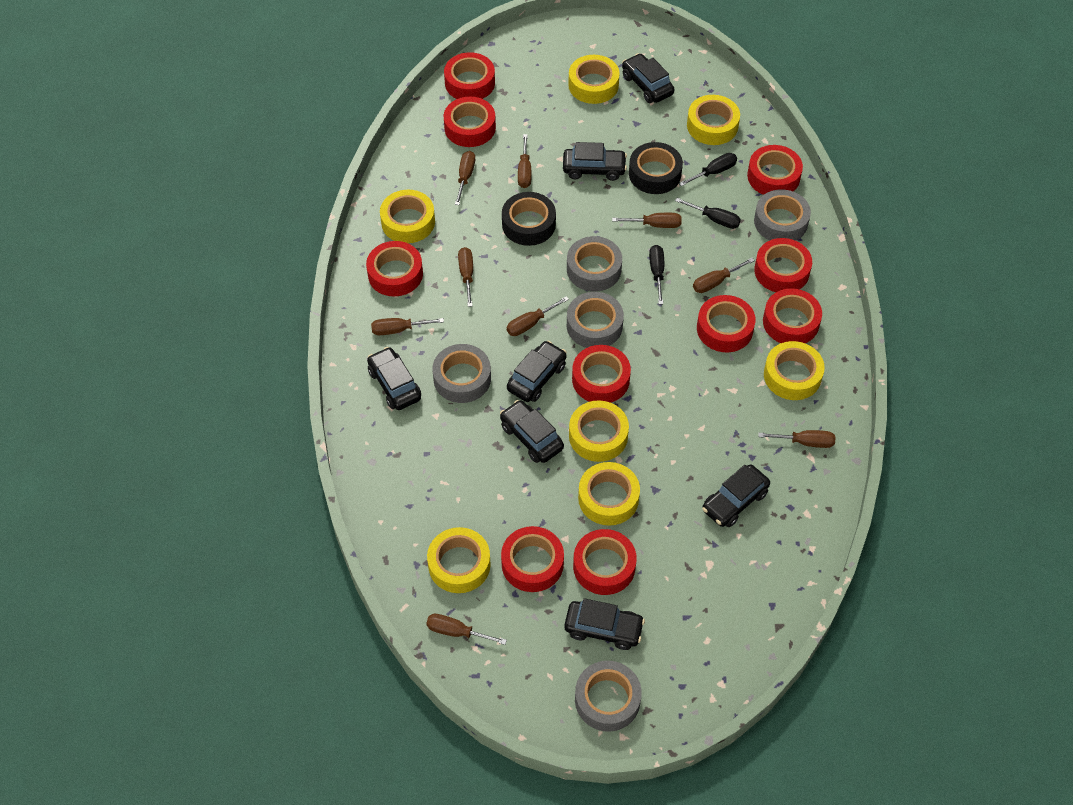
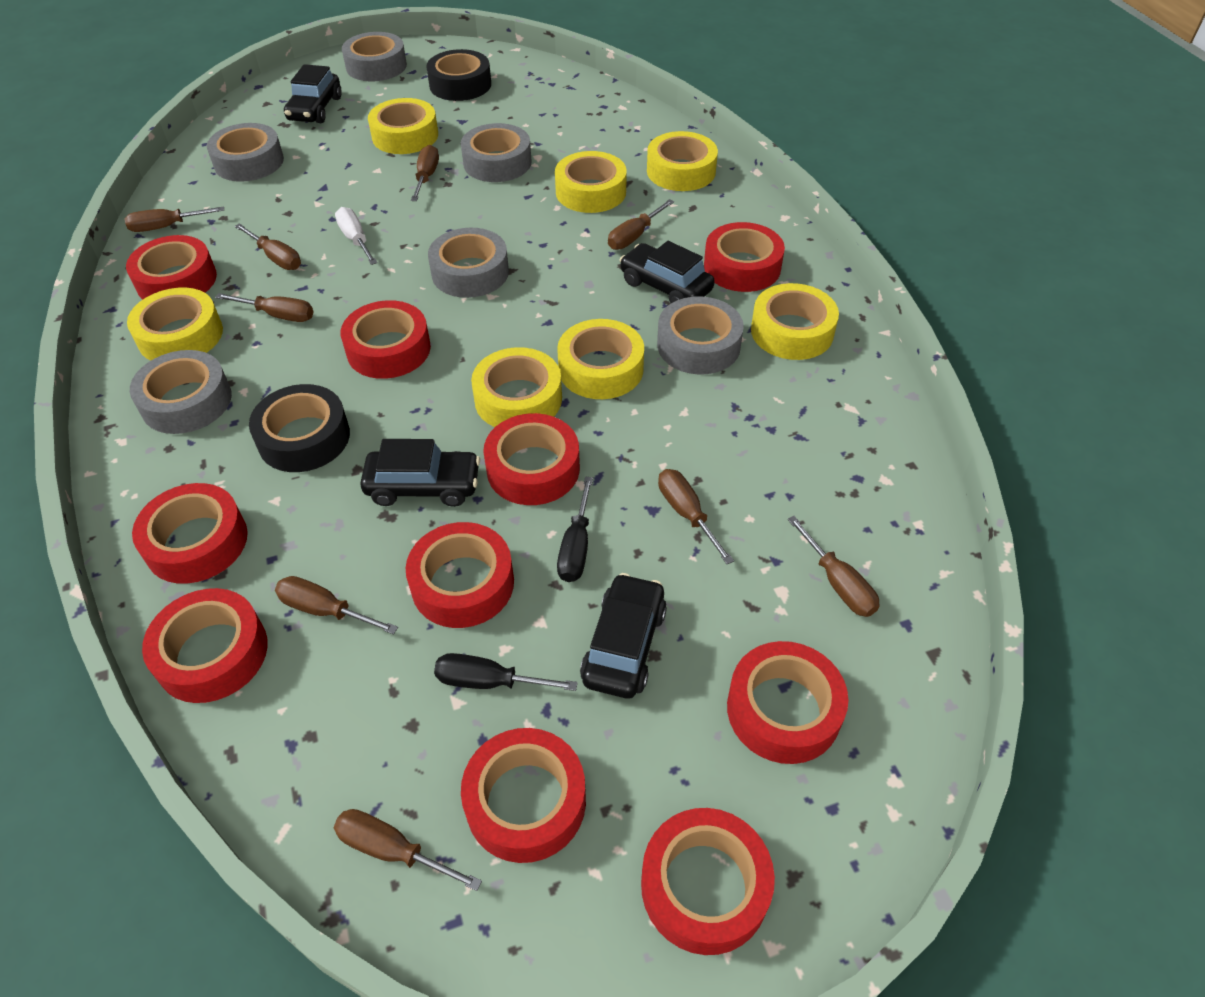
black car: 7 -> 4
black screwdriver: 3 -> 2
grey tape: 5 -> 6
white screwdriver: 0 -> 1

